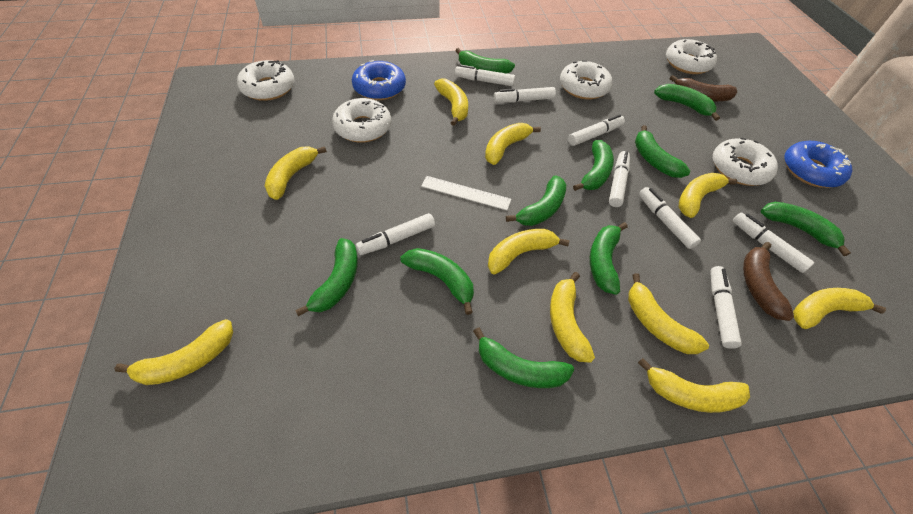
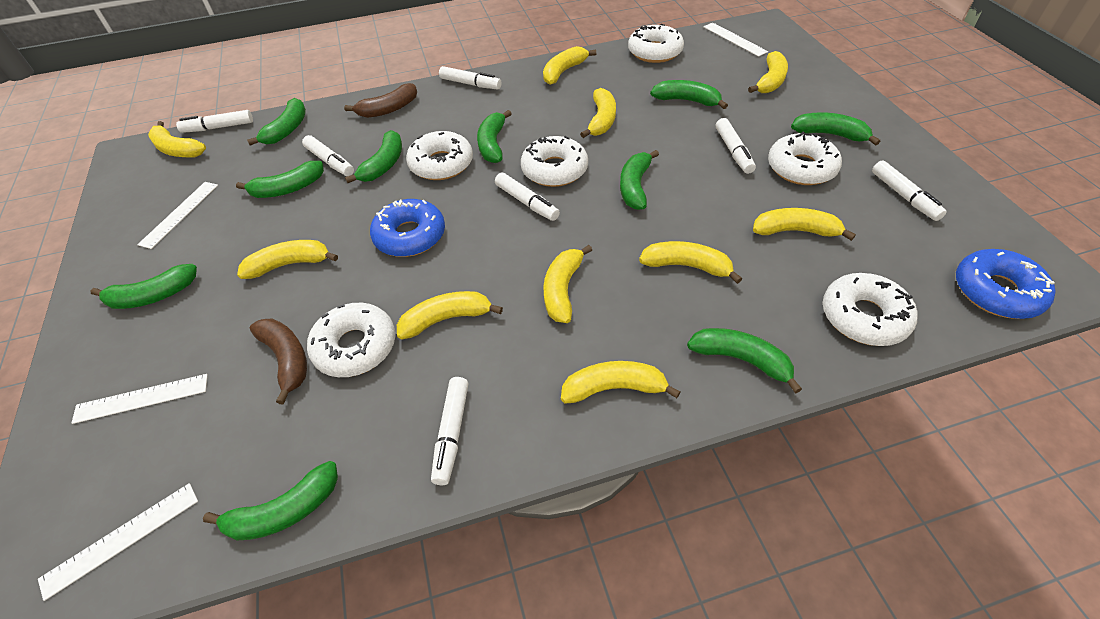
white donut: 5 -> 6
white marker: 8 -> 7
white ruler: 1 -> 4

